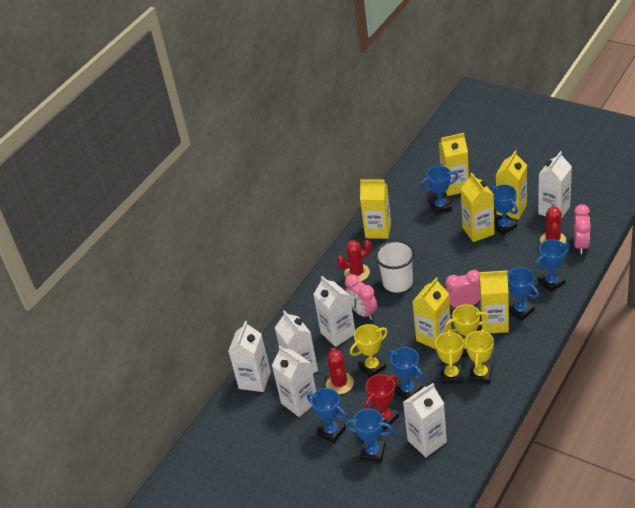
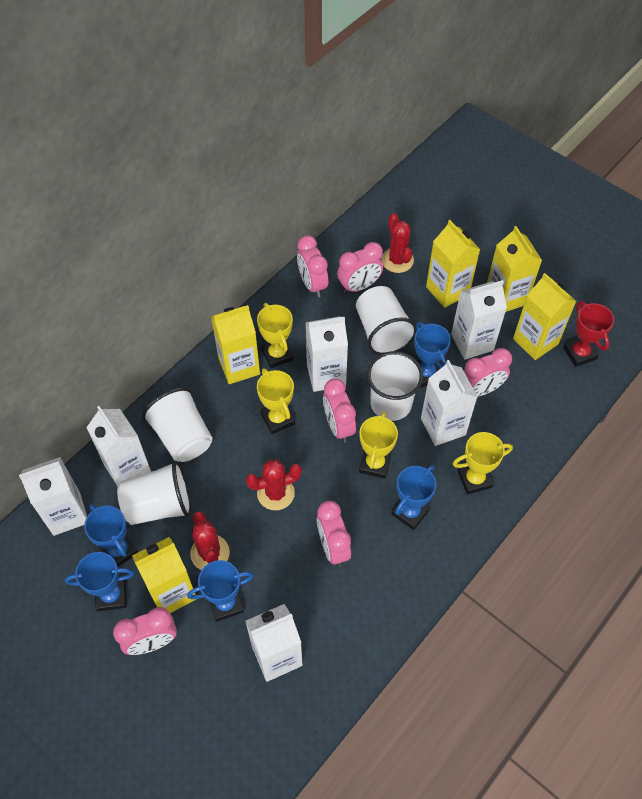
blue trophy: 7 -> 5
pink clock: 3 -> 6
white cup: 1 -> 4
yellow carton: 6 -> 5

